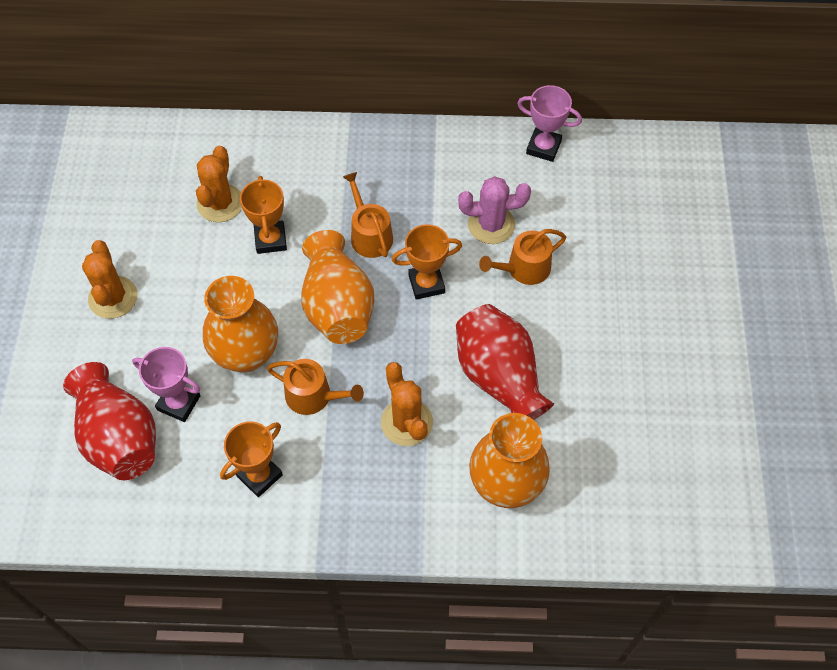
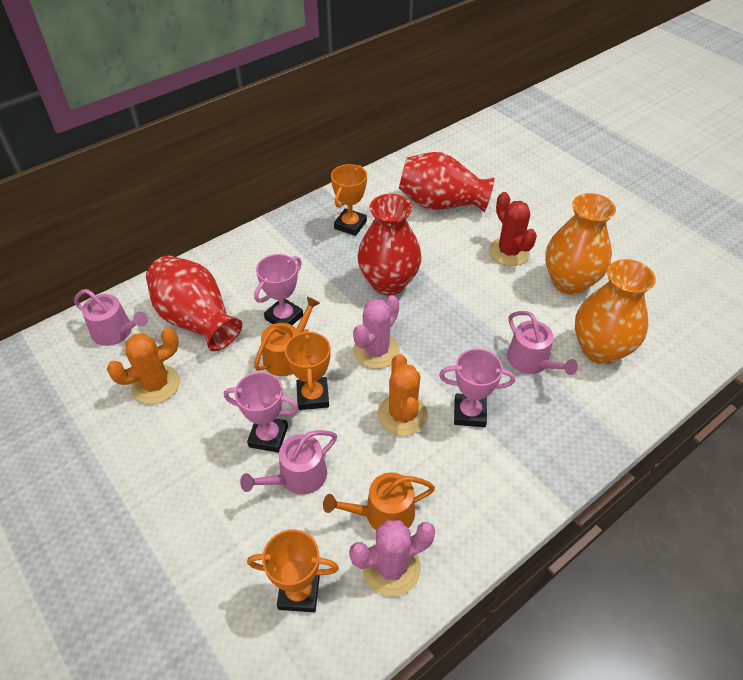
orange cactus: 3 -> 2
orange vase: 3 -> 2
orange watering can: 3 -> 2
pink cactus: 1 -> 2
pink trophy: 2 -> 3
pink watering can: 0 -> 3
red cactus: 0 -> 1
red vase: 2 -> 3

